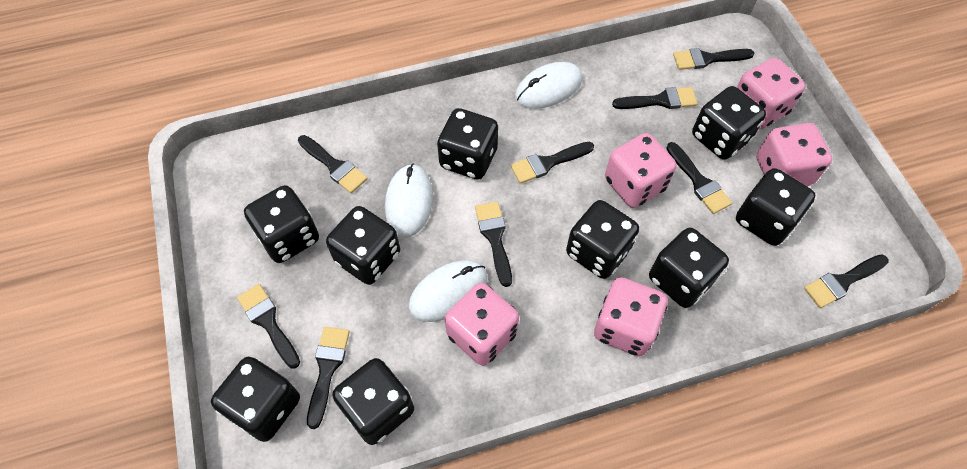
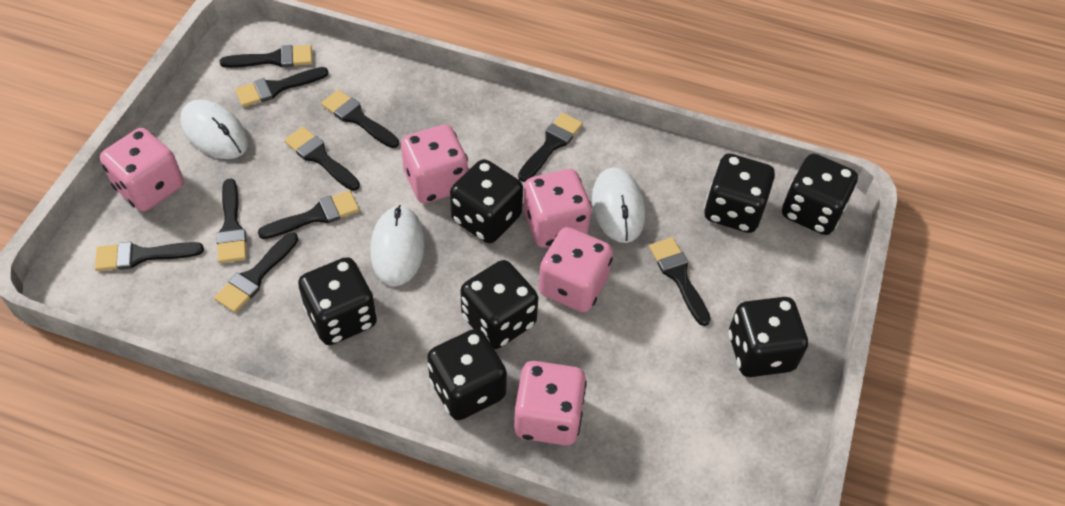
black brush: 9 -> 10
black dice: 9 -> 7

